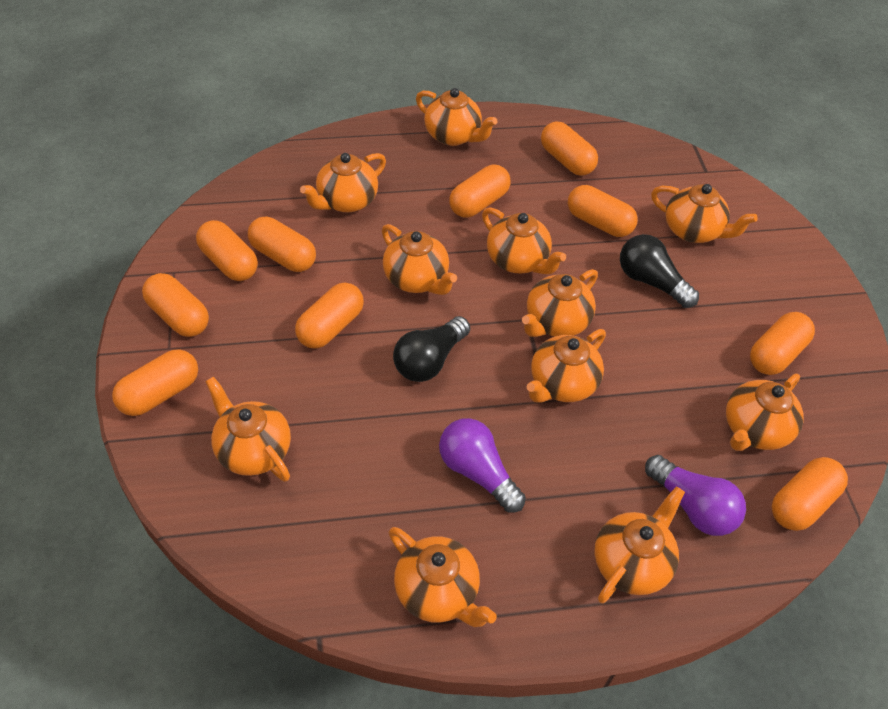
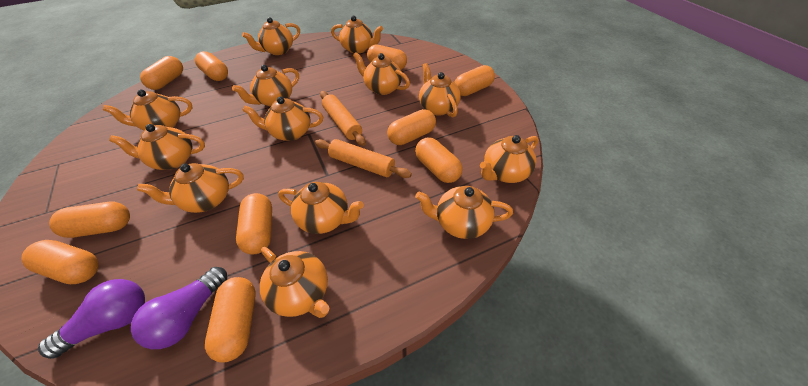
black light bulb: 2 -> 0
orange rolling pin: 0 -> 2
orange teapot: 11 -> 13

